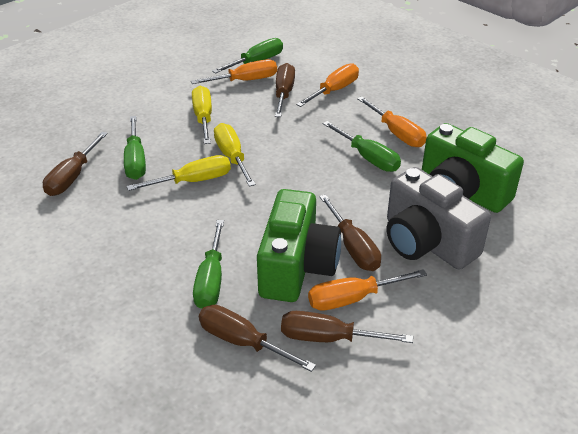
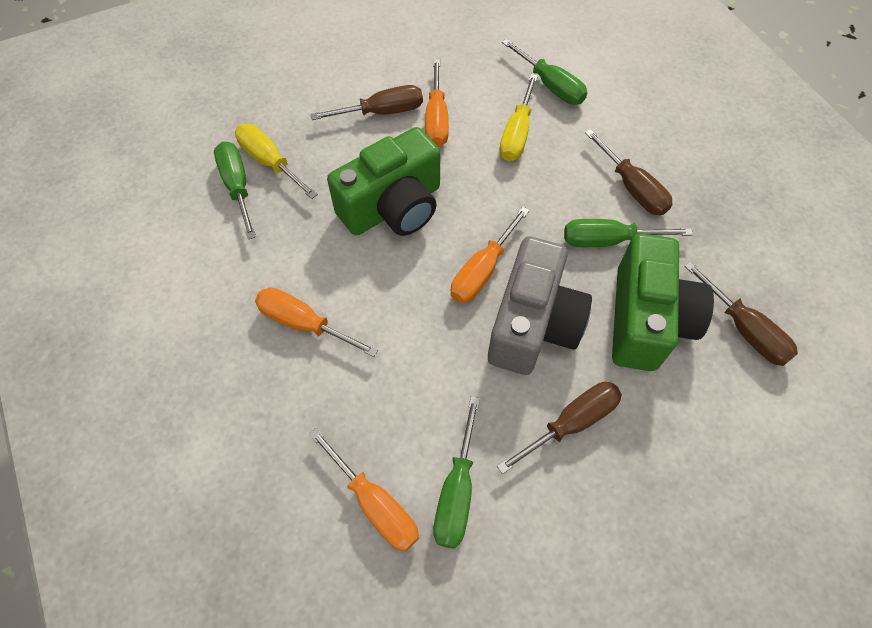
brown screwdriver: 5 -> 4
yellow screwdriver: 3 -> 2

